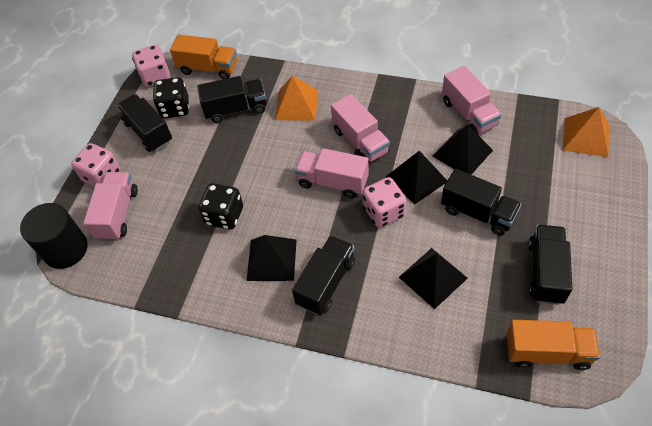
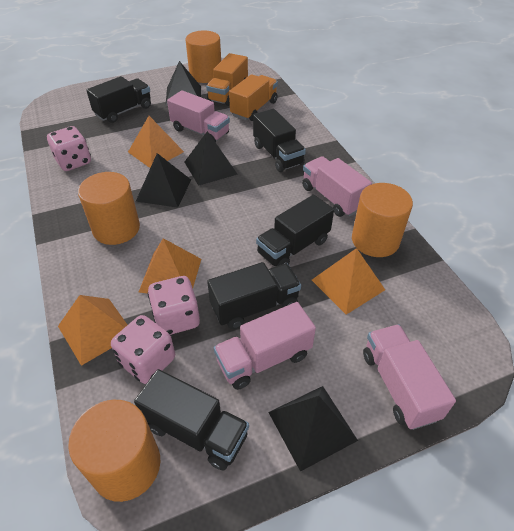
black cylinder: 1 -> 0
black dice: 2 -> 0
orange cylinder: 0 -> 4
orange pyramid: 2 -> 4

